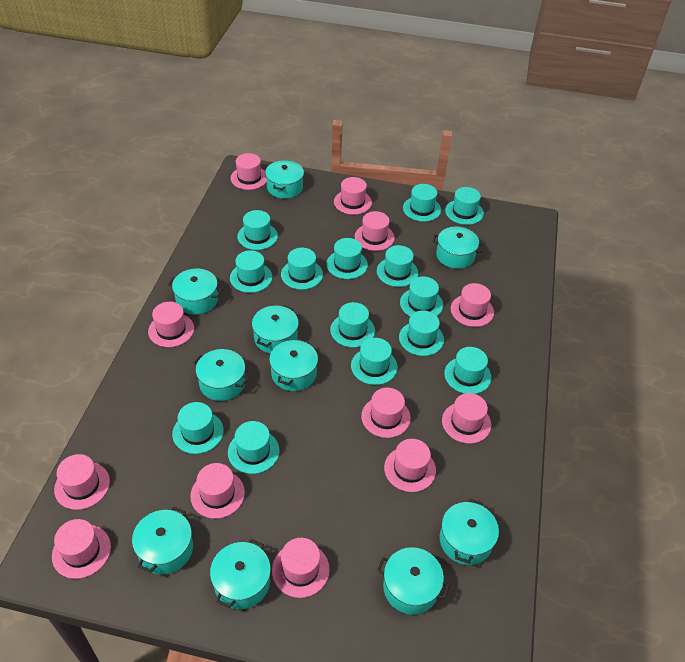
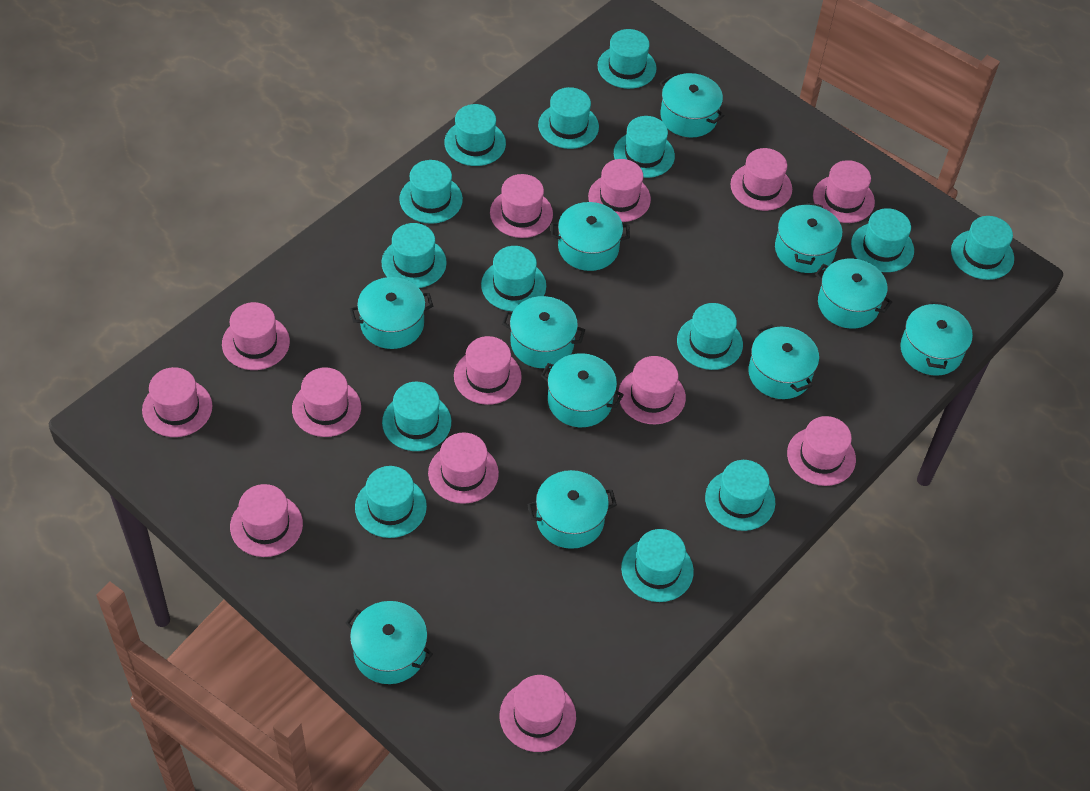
pink hat: 12 -> 13
turquoise pot: 10 -> 11

